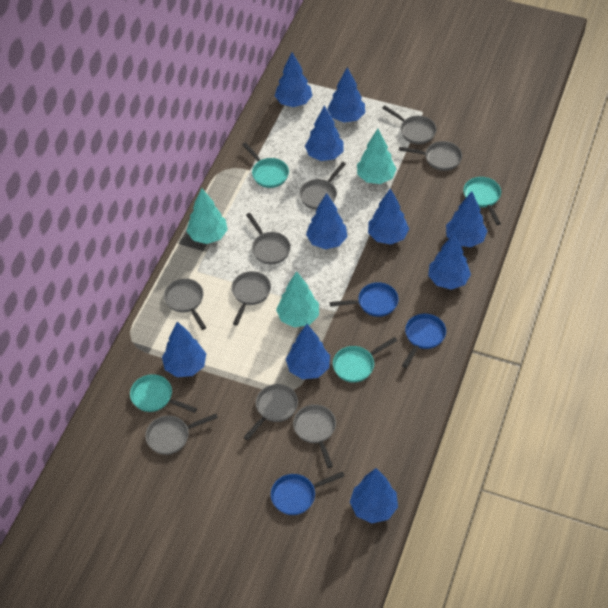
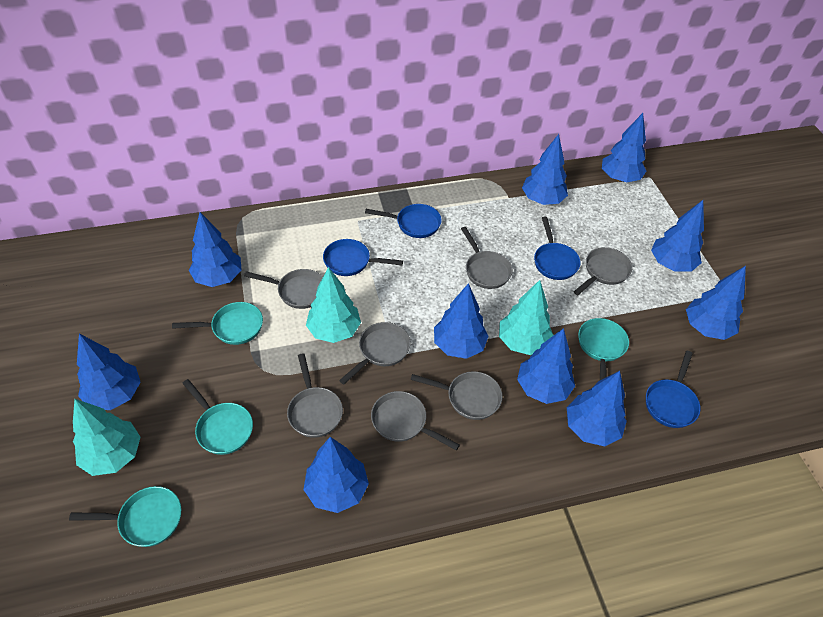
blue pan: 3 -> 4
grey pan: 9 -> 7

